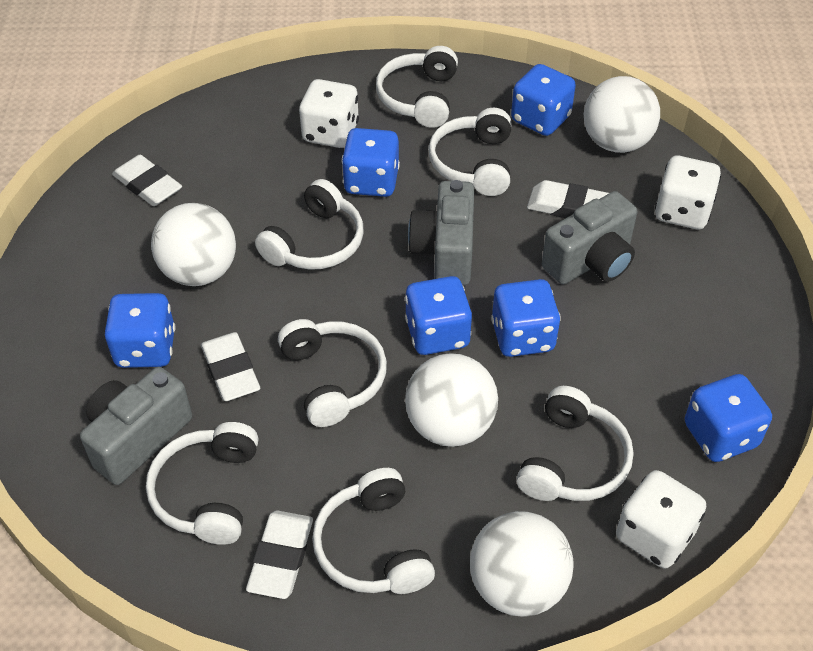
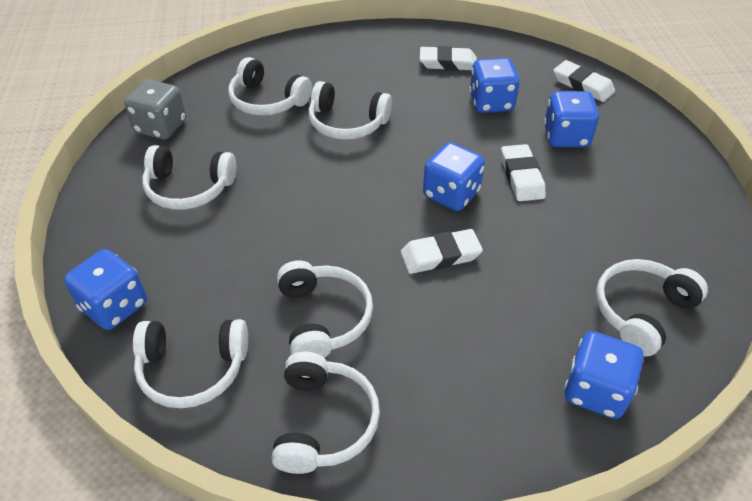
blue dice: 6 -> 5
grey camera: 3 -> 0
grey dice: 0 -> 1
white ball: 4 -> 0
white dice: 3 -> 0

